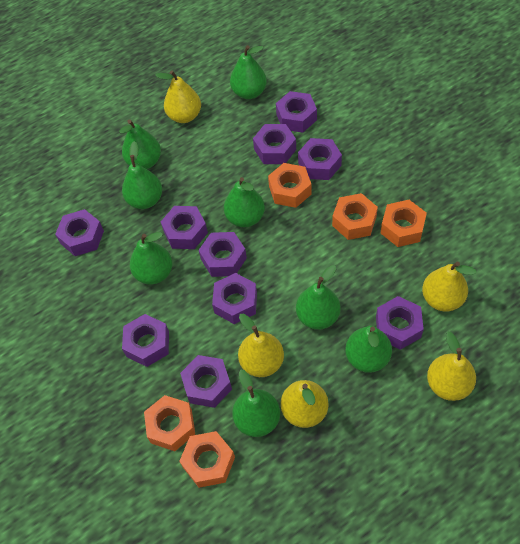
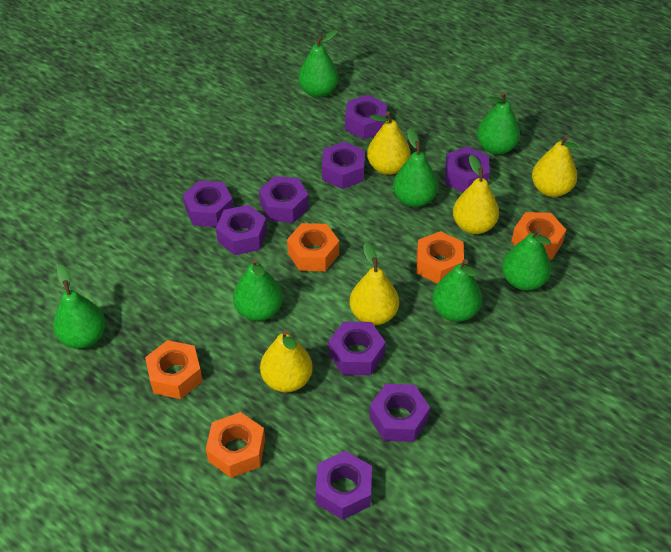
green pear: 8 -> 7
purple nut: 10 -> 9

